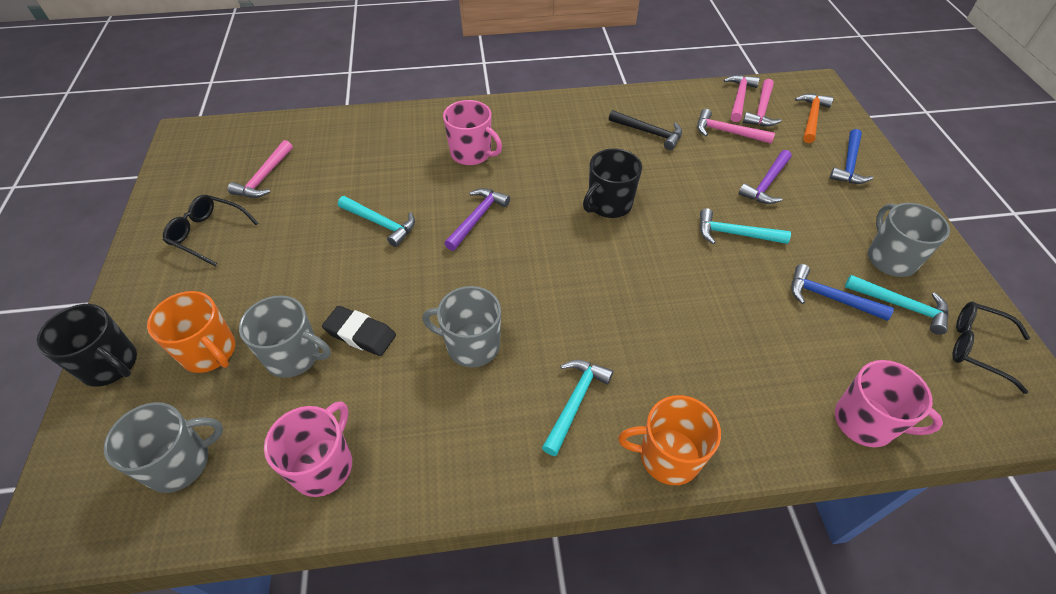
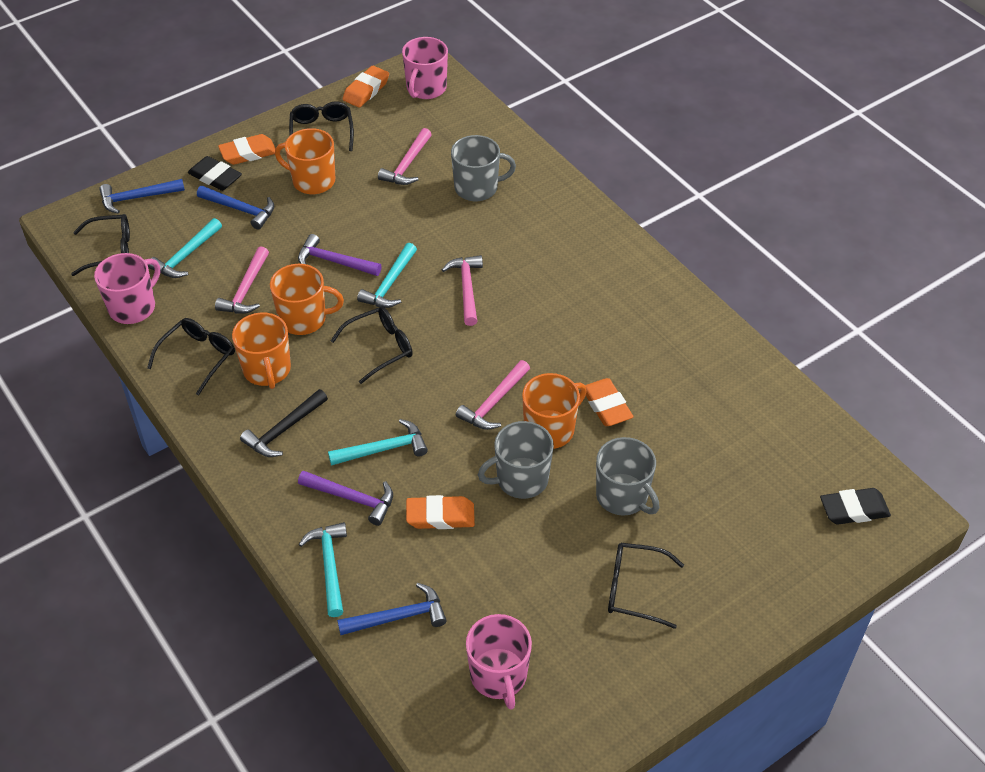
black eraser: 1 -> 2
black glasses: 2 -> 5
black mug: 2 -> 0
blue hammer: 2 -> 3
grey mug: 4 -> 3
orange eraser: 0 -> 4
orange hammer: 1 -> 0
orange mug: 2 -> 4

